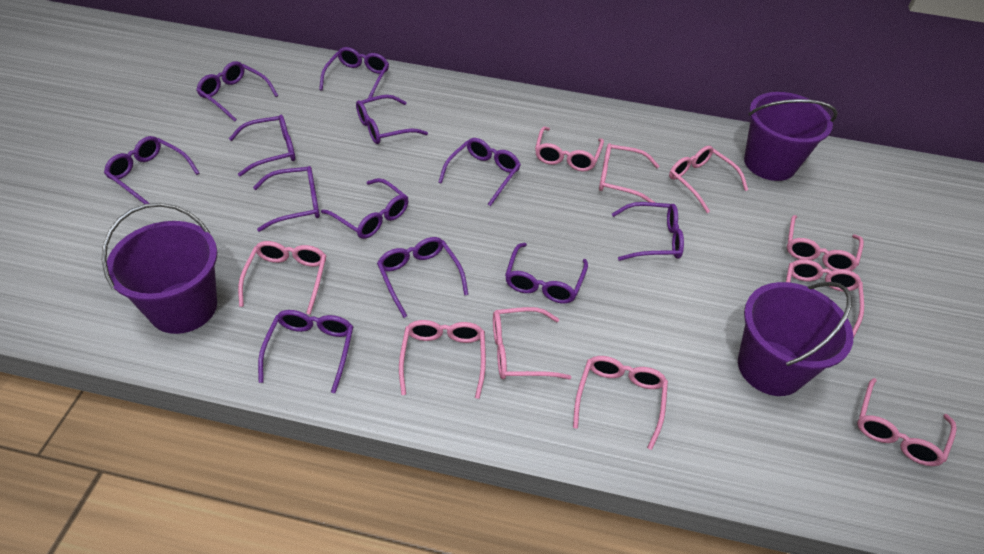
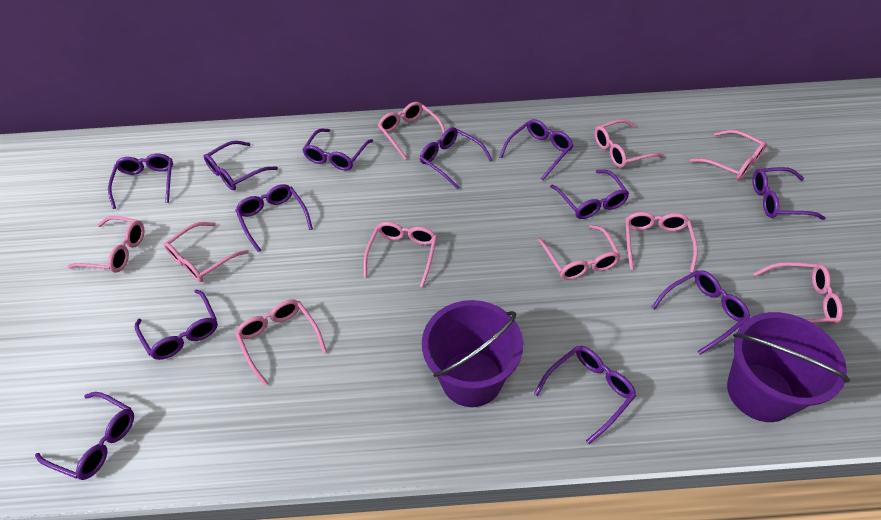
purple bucket: 3 -> 2

